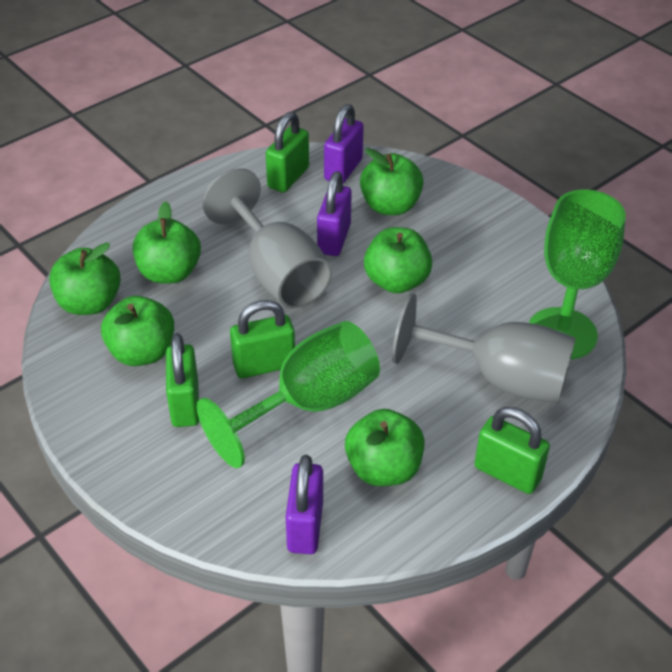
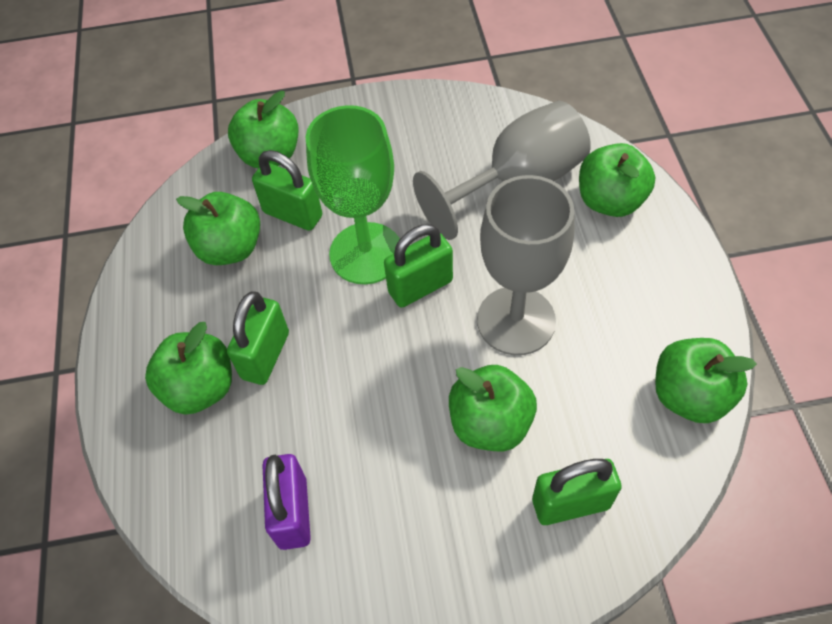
green goblet: 2 -> 1
purple padlock: 3 -> 1

